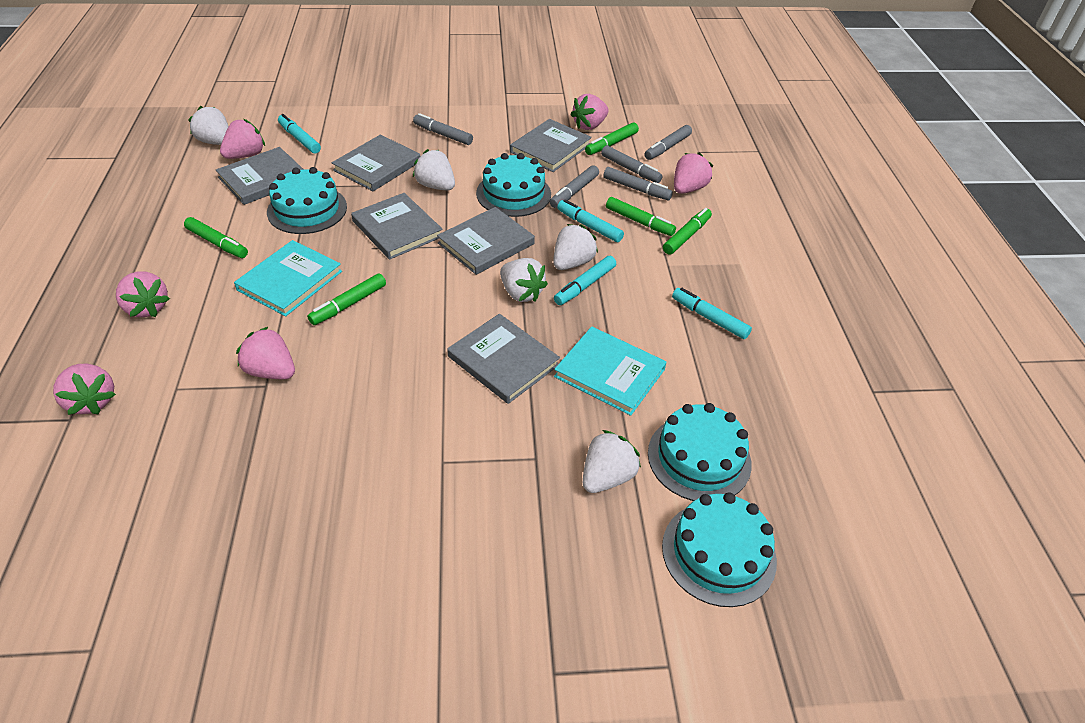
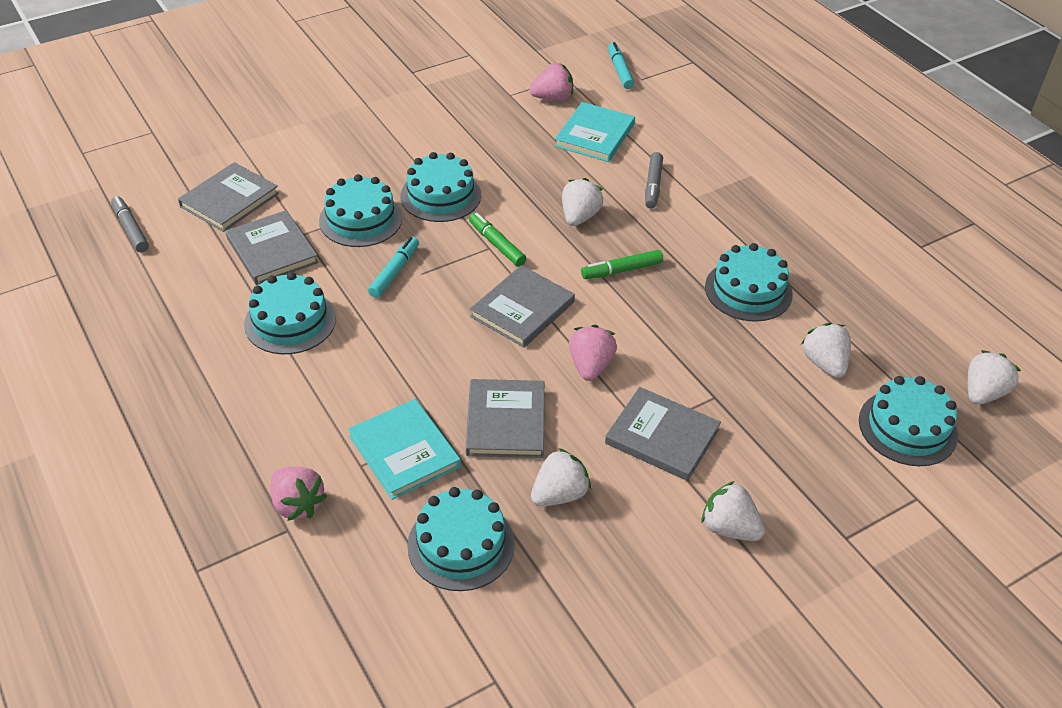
green marker: 5 -> 2
grey book: 6 -> 5
grey marker: 5 -> 2
pink strawberry: 6 -> 3
turquoise cake: 4 -> 6
turquoise marker: 4 -> 2

